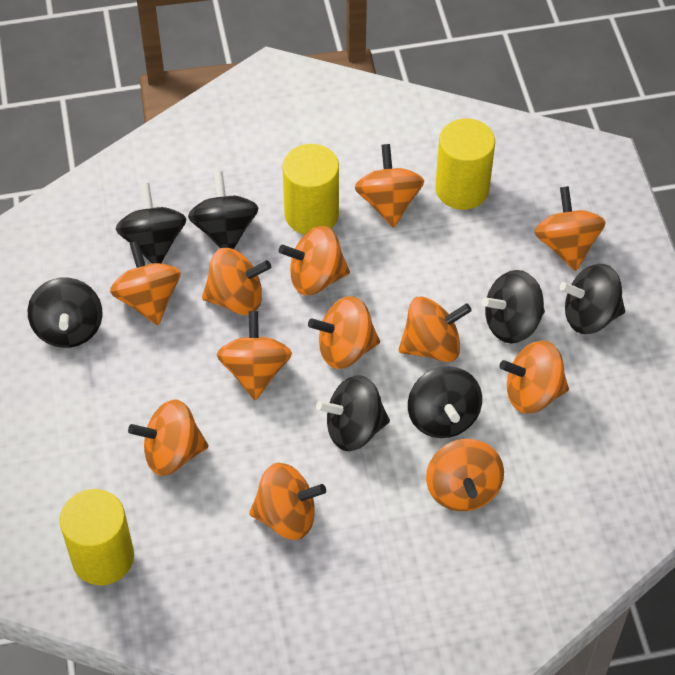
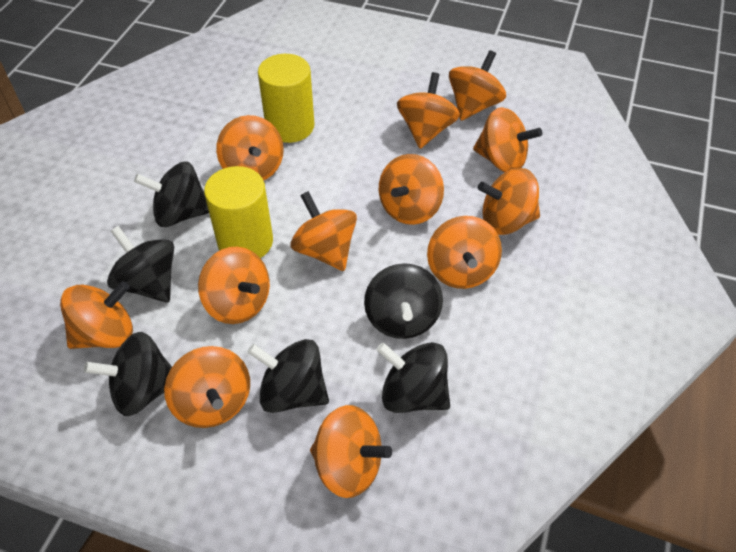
black spinning top: 7 -> 6
yellow cylinder: 3 -> 2

